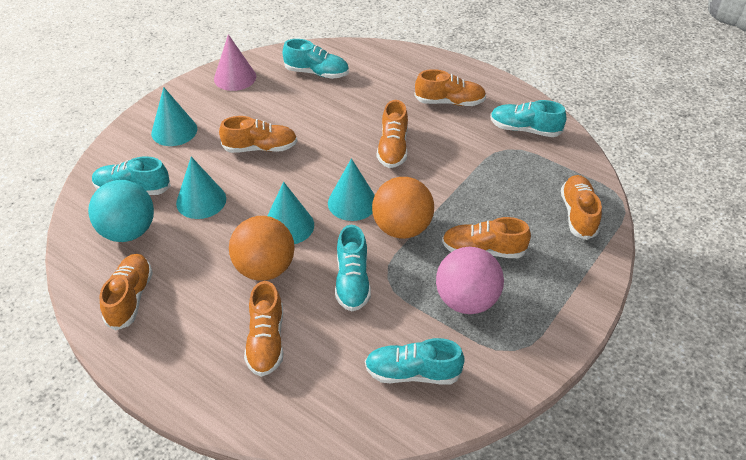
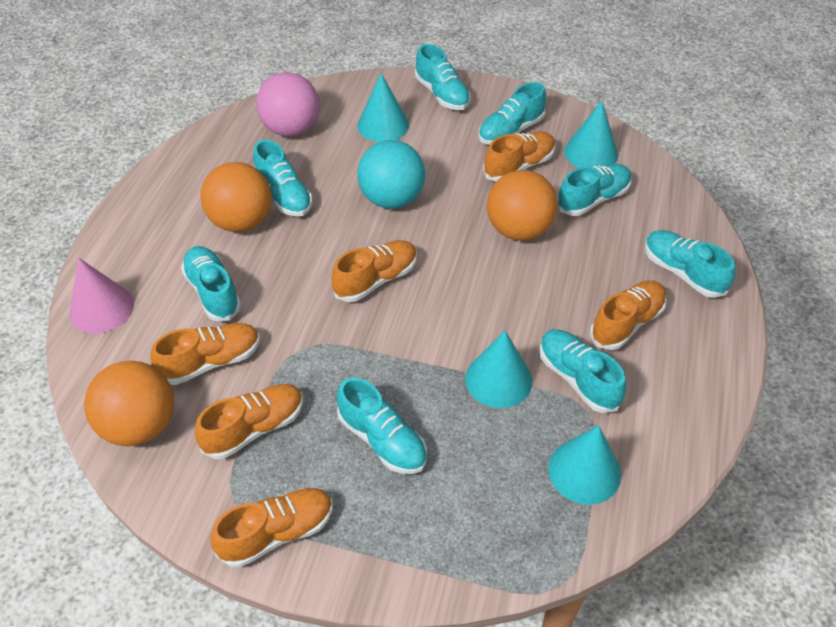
orange ball: 2 -> 3
orange shoe: 7 -> 6
turquoise shoe: 5 -> 8

